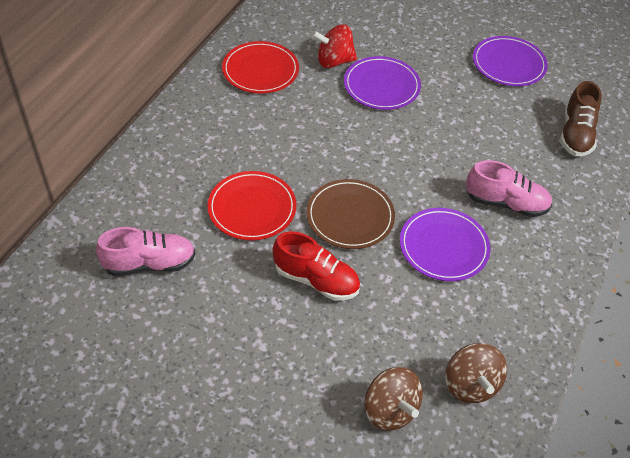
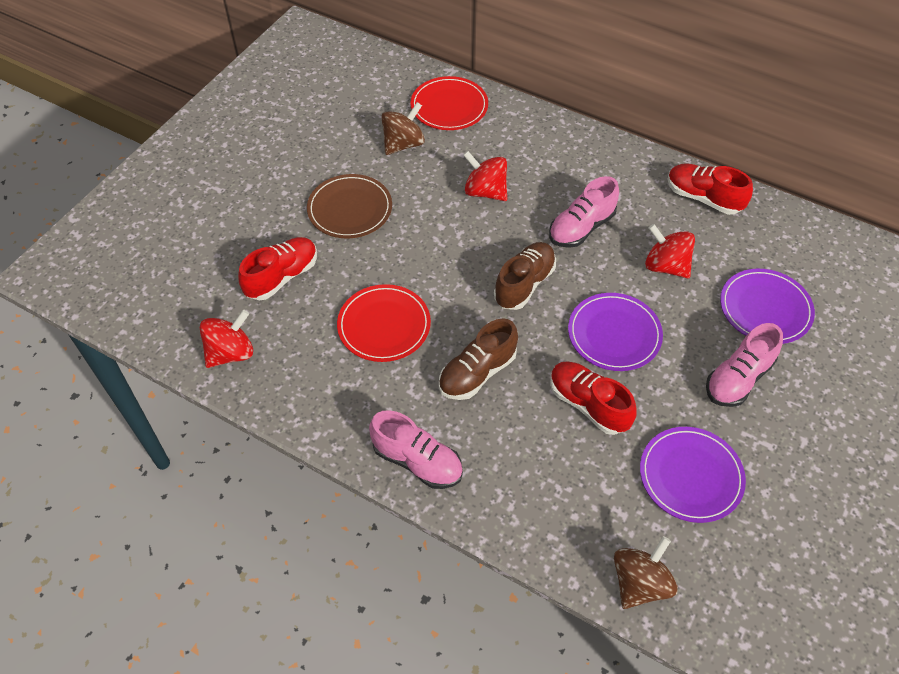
brown shoe: 1 -> 2
pink shoe: 2 -> 3
red shoe: 1 -> 3
red spinning top: 1 -> 3

